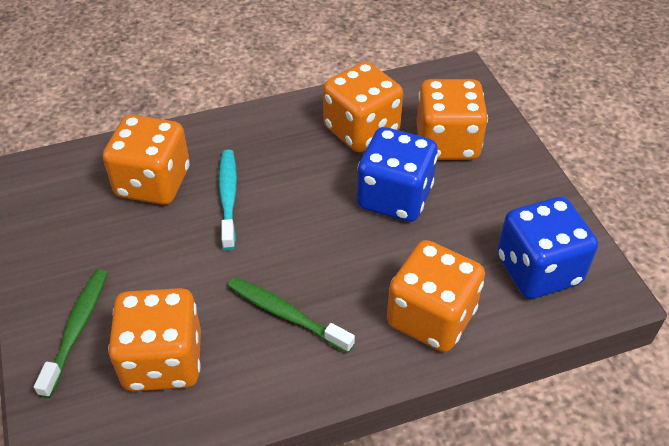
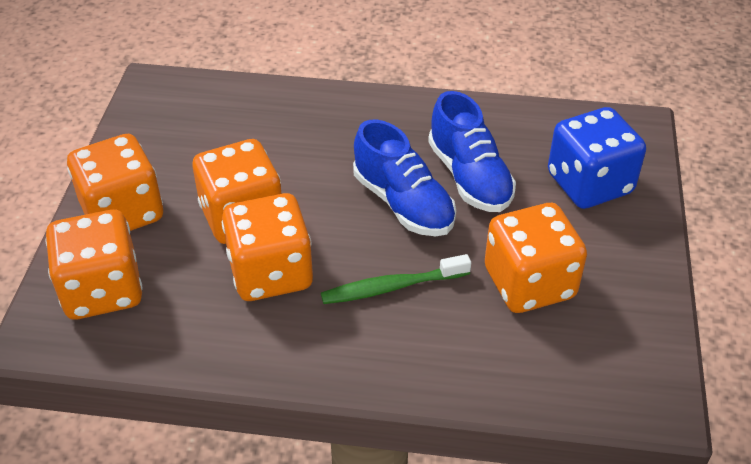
blue dice: 2 -> 1
blue shoe: 0 -> 2
green toothbrush: 2 -> 1
turquoise toothbrush: 1 -> 0

